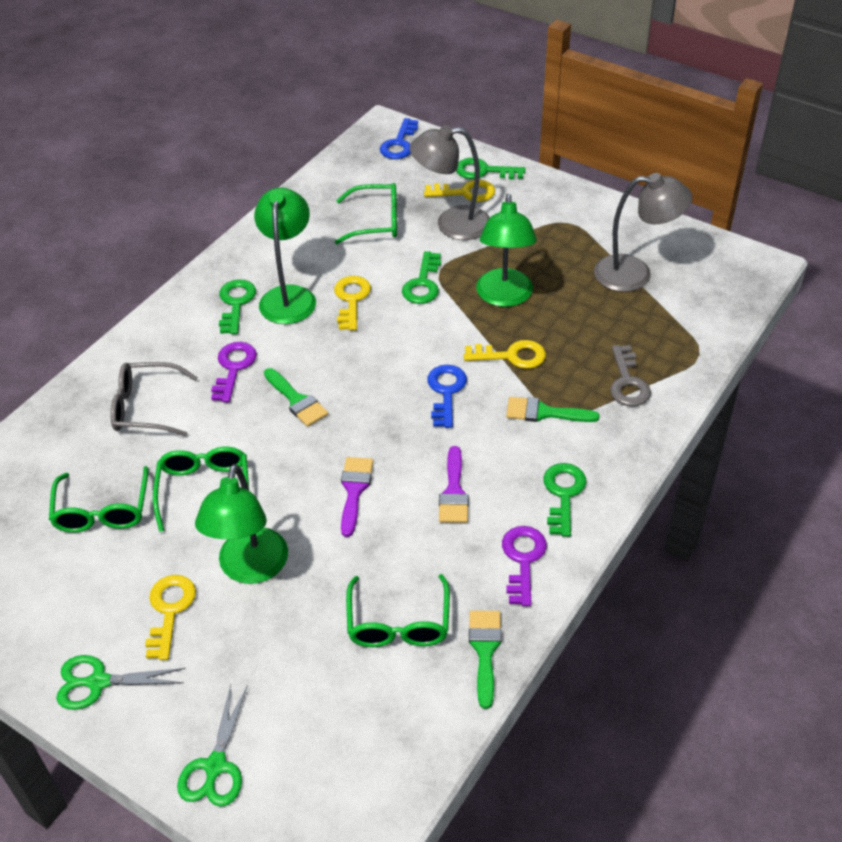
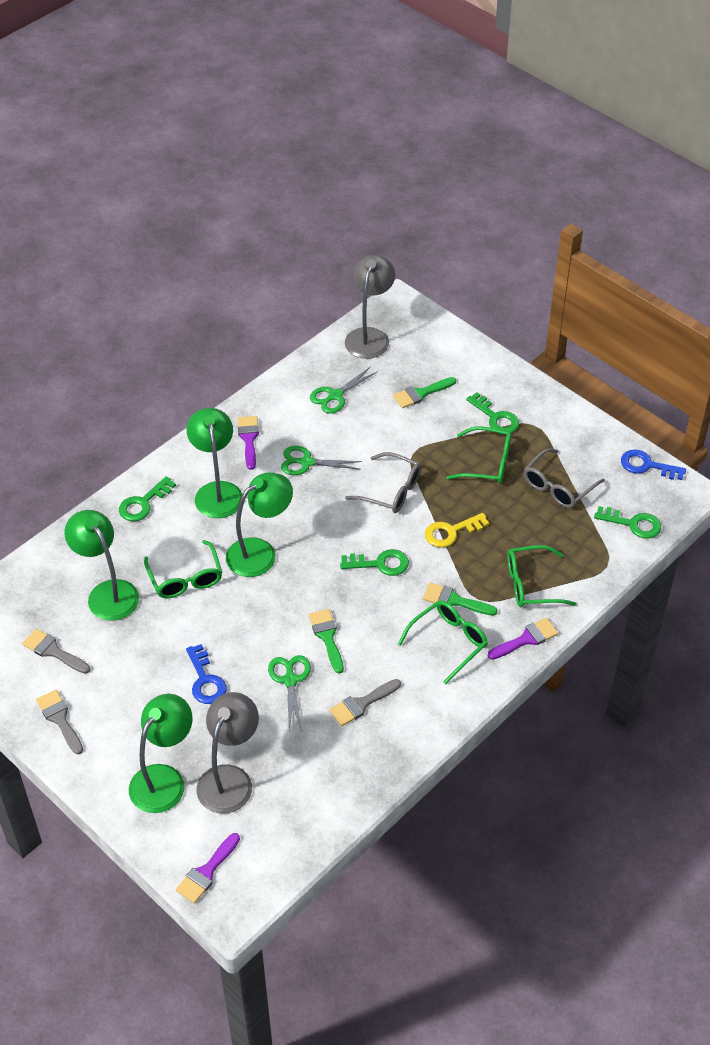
green lamp: 3 -> 4
green scissors: 2 -> 3
grey brush: 0 -> 3
grey glasses: 1 -> 2
grey key: 1 -> 0
purple brush: 2 -> 3
purple key: 2 -> 0
yellow key: 4 -> 1

